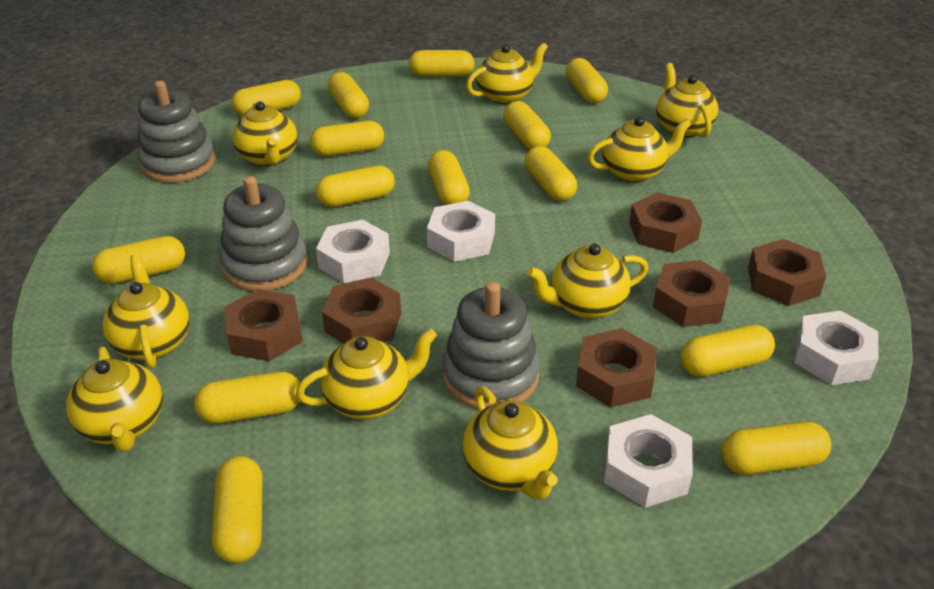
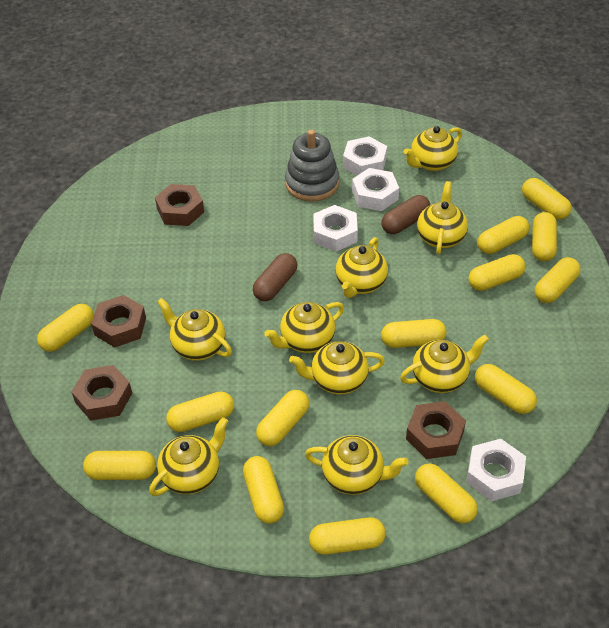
brown capsule: 0 -> 2
brown nut: 6 -> 4
grey stacking toy: 3 -> 1

